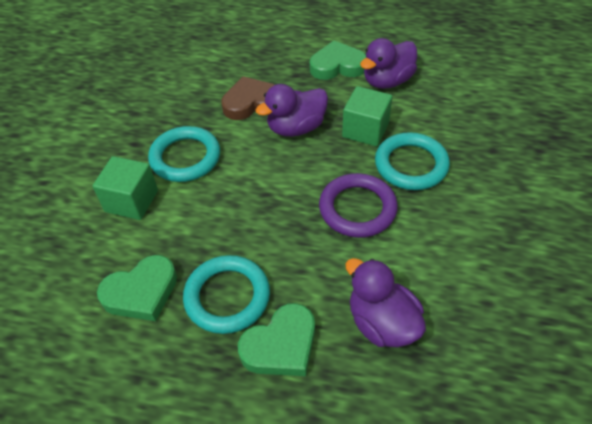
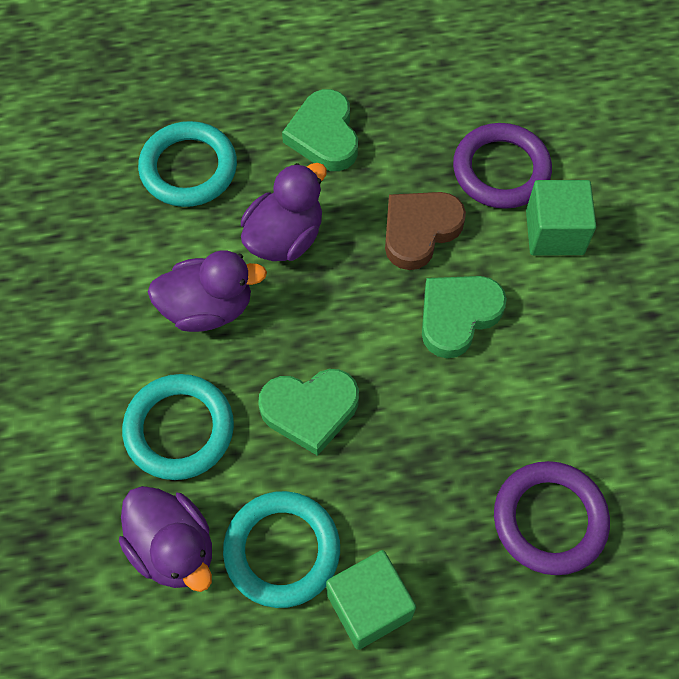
purple ring: 1 -> 2

